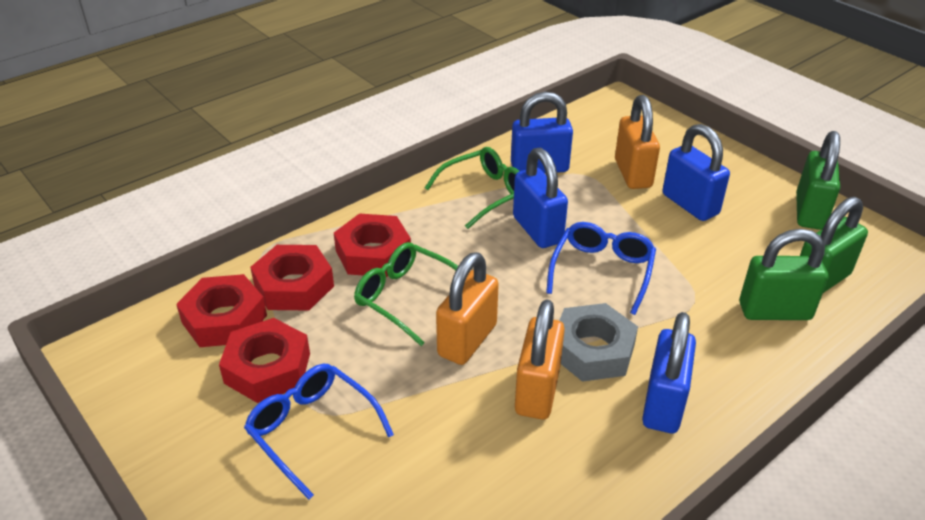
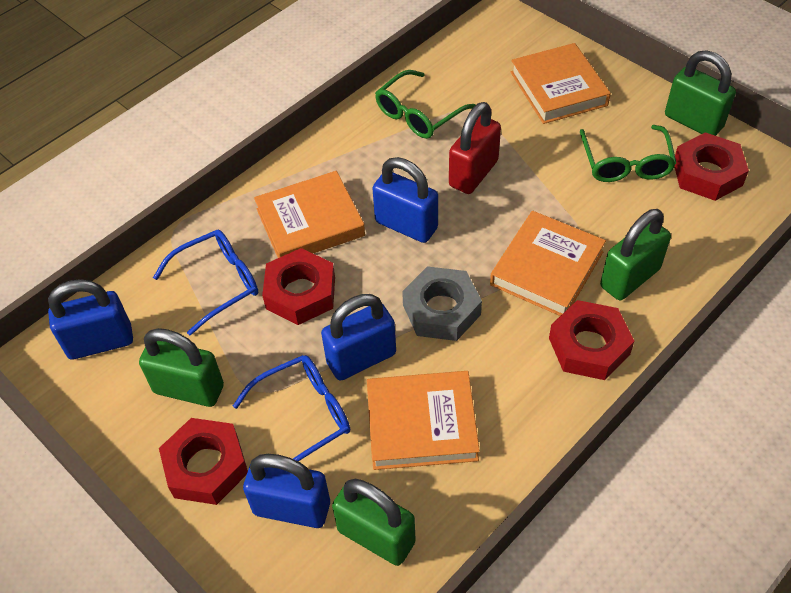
green padlock: 3 -> 4
orange book: 0 -> 4
orange padlock: 3 -> 0
red padlock: 0 -> 1

